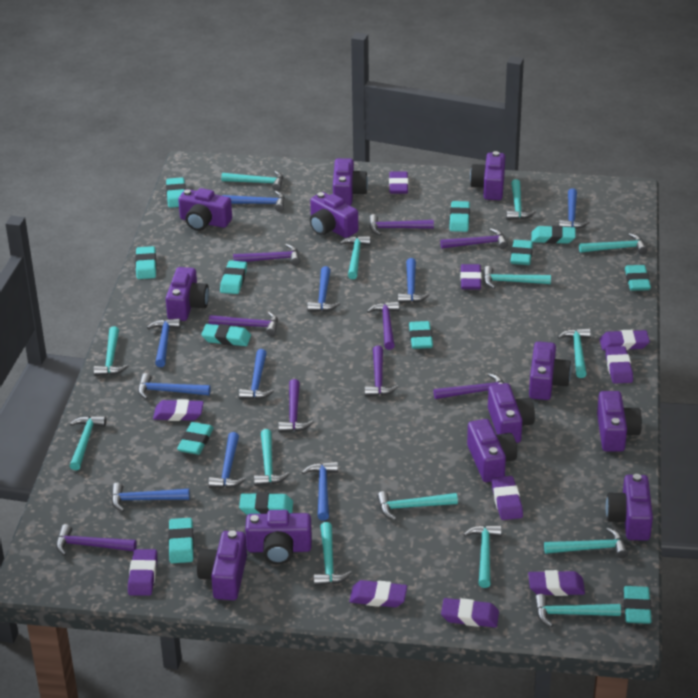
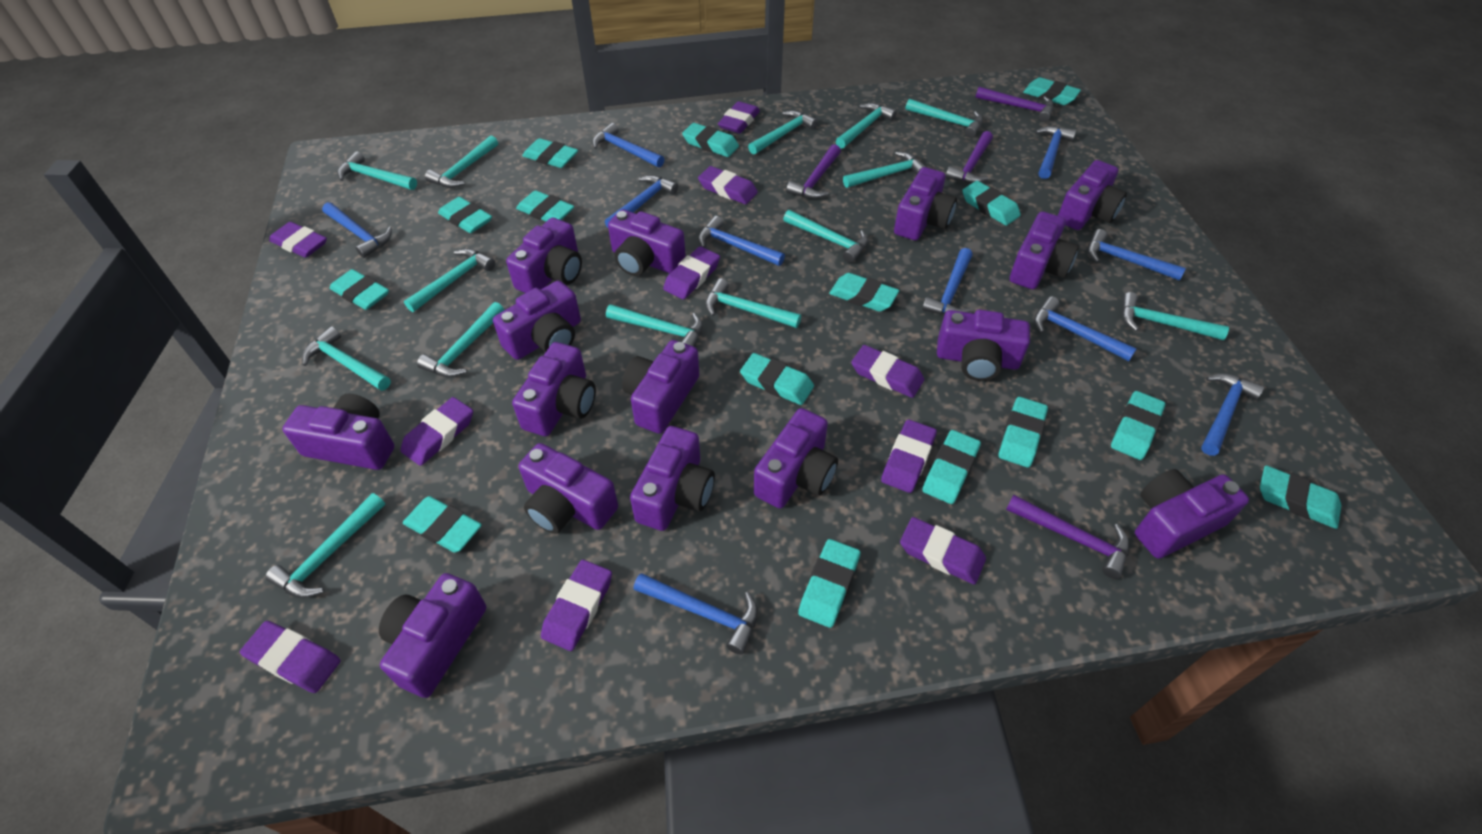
purple camera: 12 -> 15
purple hammer: 9 -> 4
turquoise eraser: 13 -> 15

